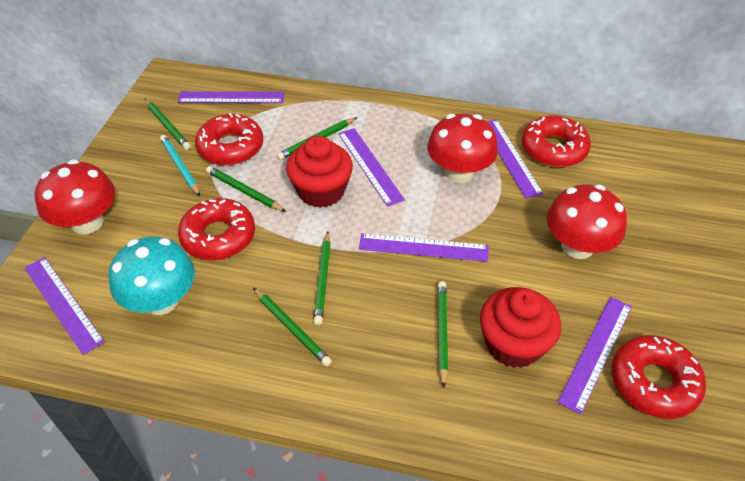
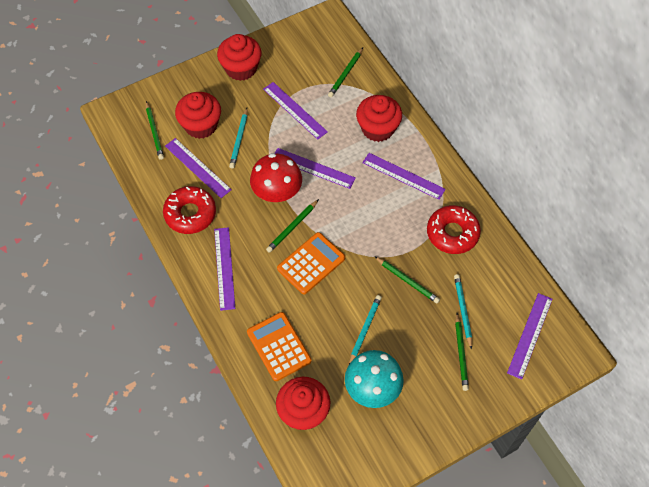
green pencil: 6 -> 5
orange calculator: 0 -> 2
red cupcake: 2 -> 4
red donut: 4 -> 2
red mushroom: 3 -> 1
turquoise pencil: 1 -> 3

